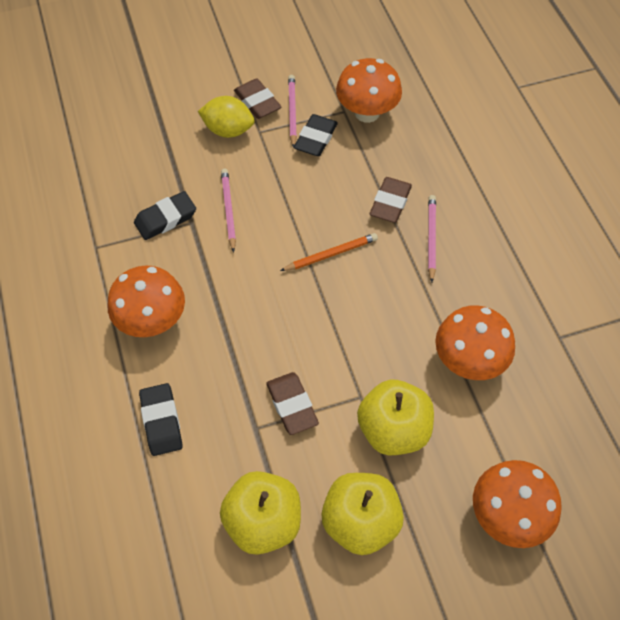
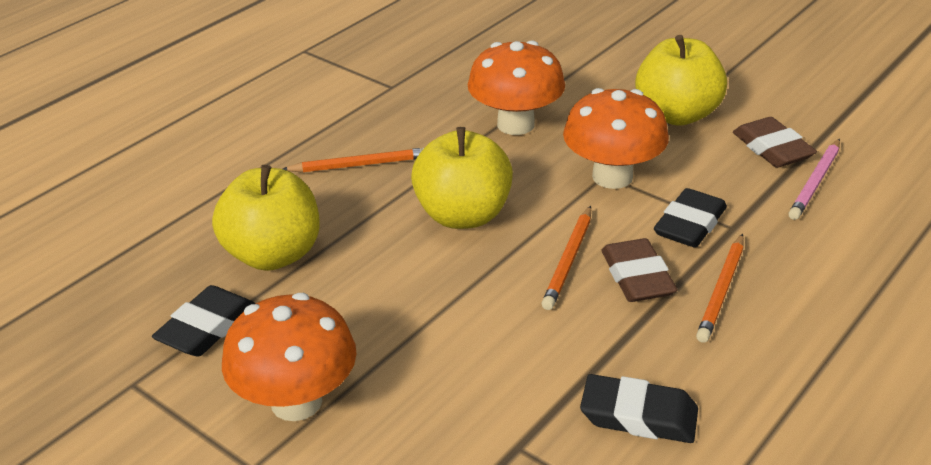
brown eraser: 3 -> 2
orange mushroom: 4 -> 3
orange pencil: 1 -> 3
pink pencil: 3 -> 1
yellow lemon: 1 -> 0

